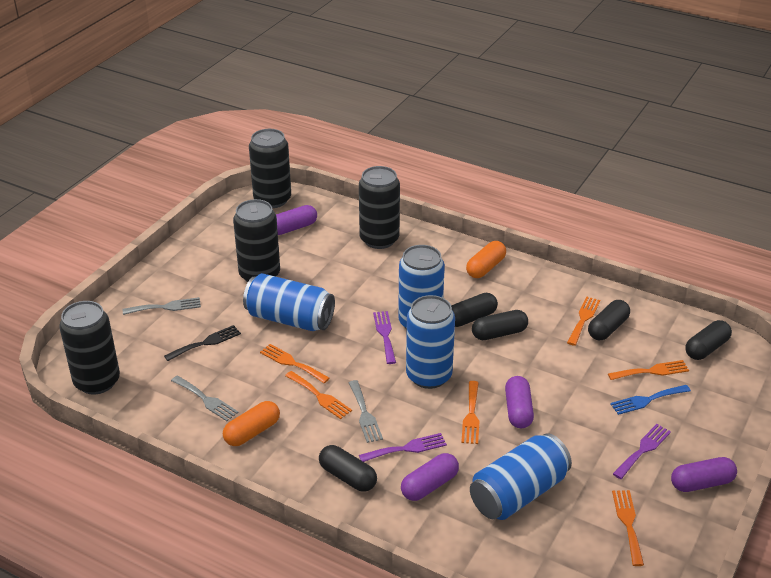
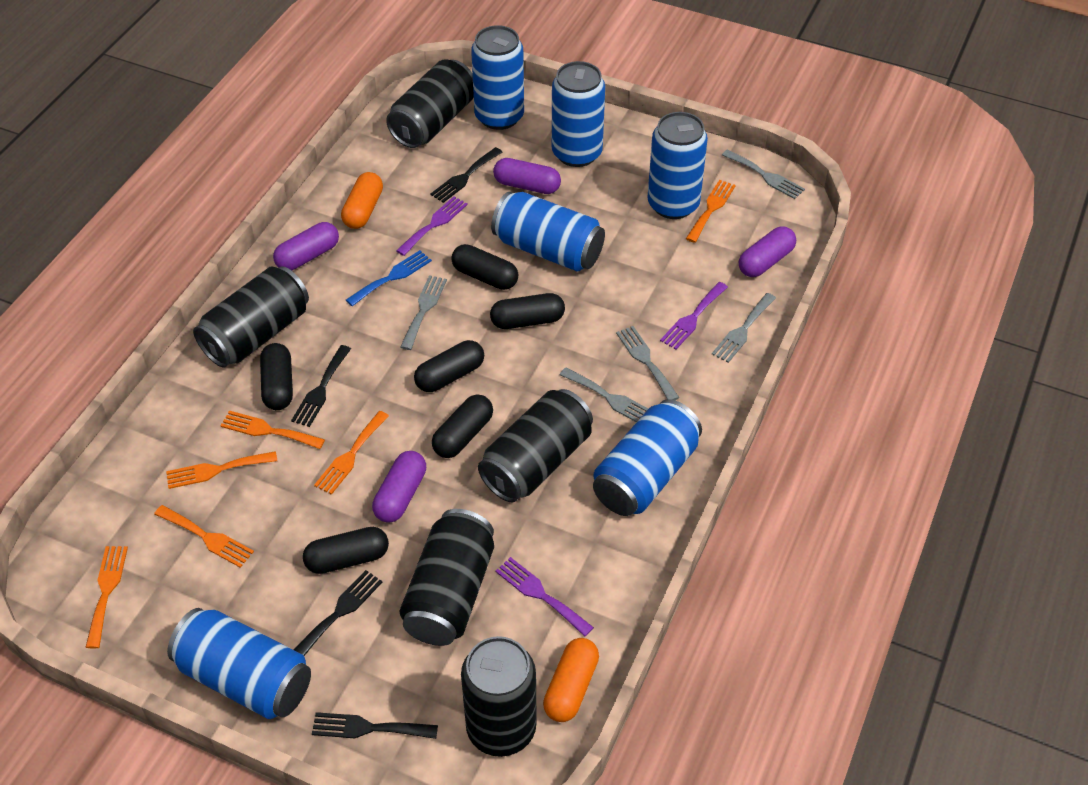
black can: 4 -> 5
black capsule: 5 -> 6
black fork: 1 -> 4
blue can: 4 -> 6
grey fork: 3 -> 5

